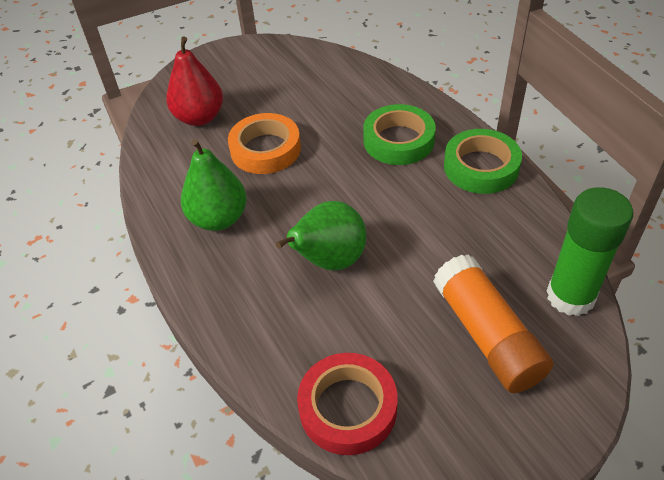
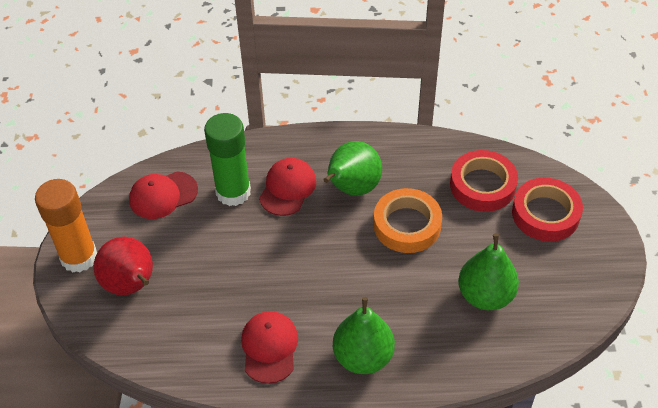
green pear: 2 -> 3
green tape: 2 -> 0
red cap: 0 -> 3
red tape: 1 -> 2

